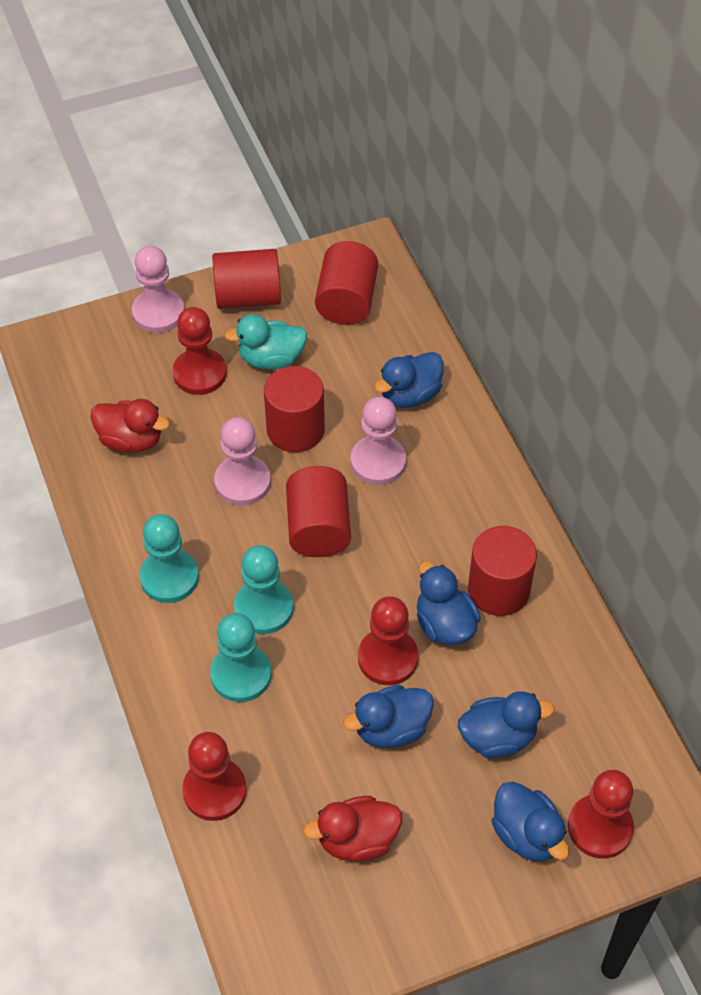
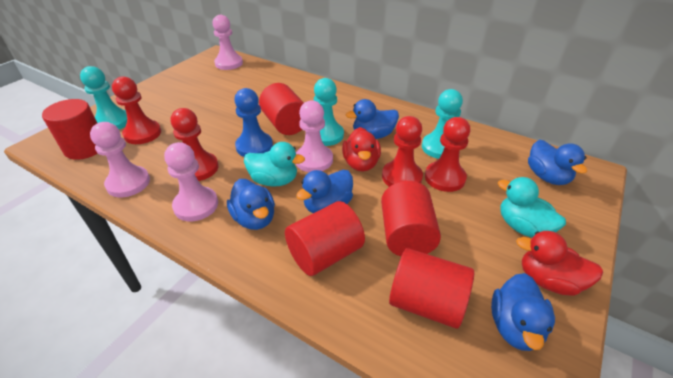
blue pawn: 0 -> 1
pink pawn: 3 -> 4
turquoise duck: 1 -> 2

